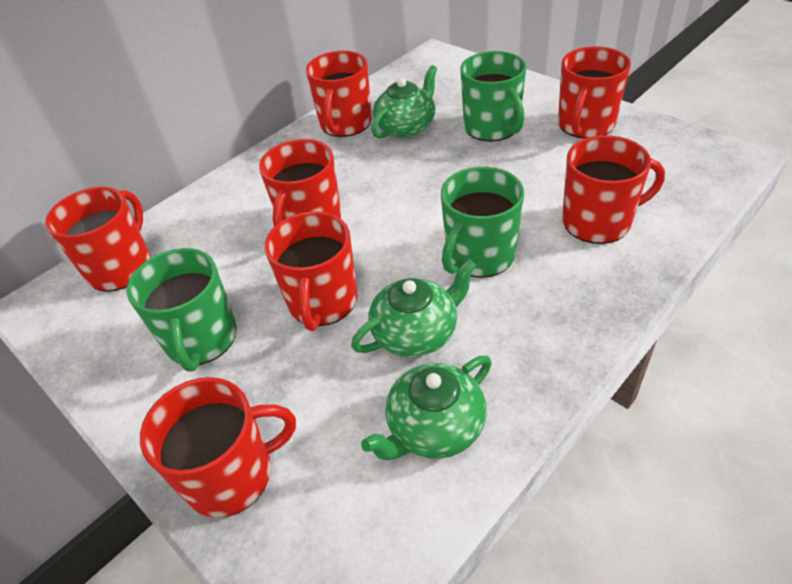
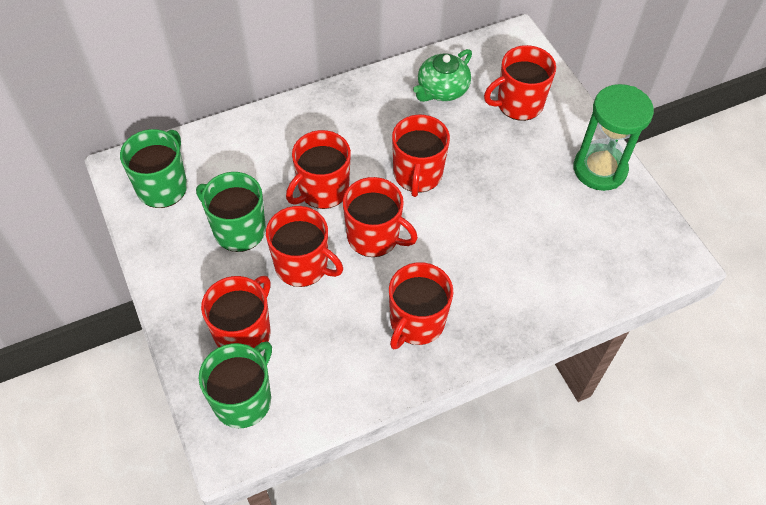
green hourglass: 0 -> 1
green teapot: 3 -> 1

